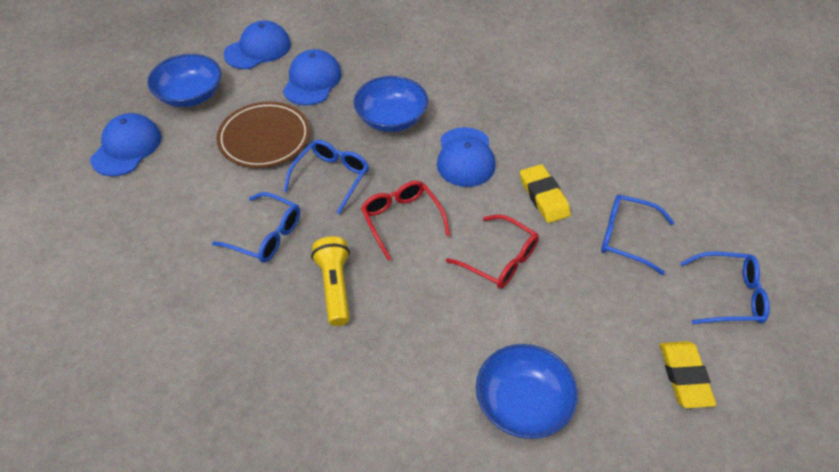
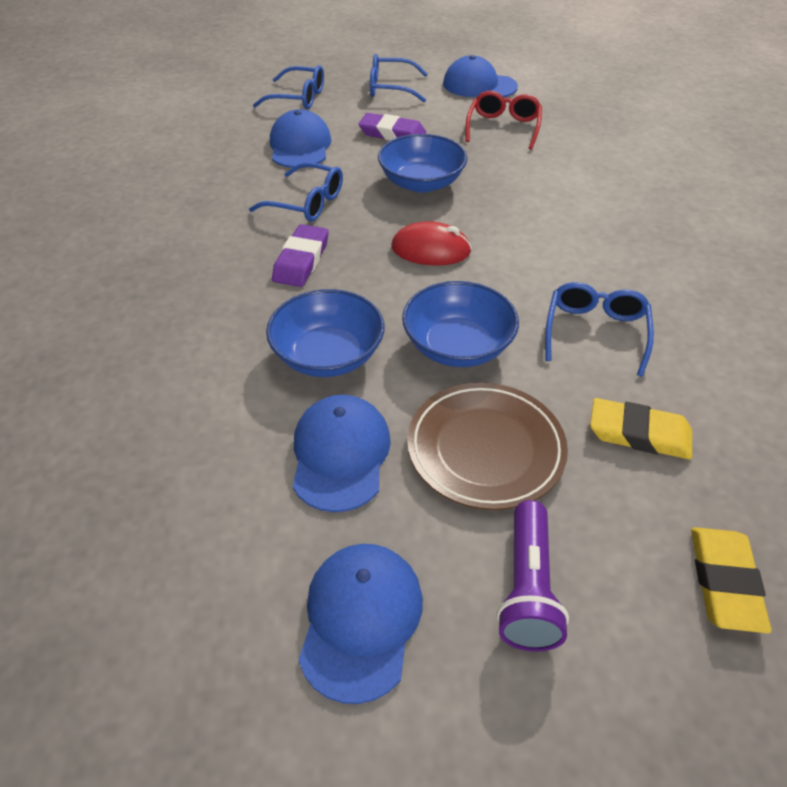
purple eraser: 0 -> 2
purple flashlight: 0 -> 1
red glasses: 2 -> 1
red mouse: 0 -> 1
yellow flashlight: 1 -> 0

